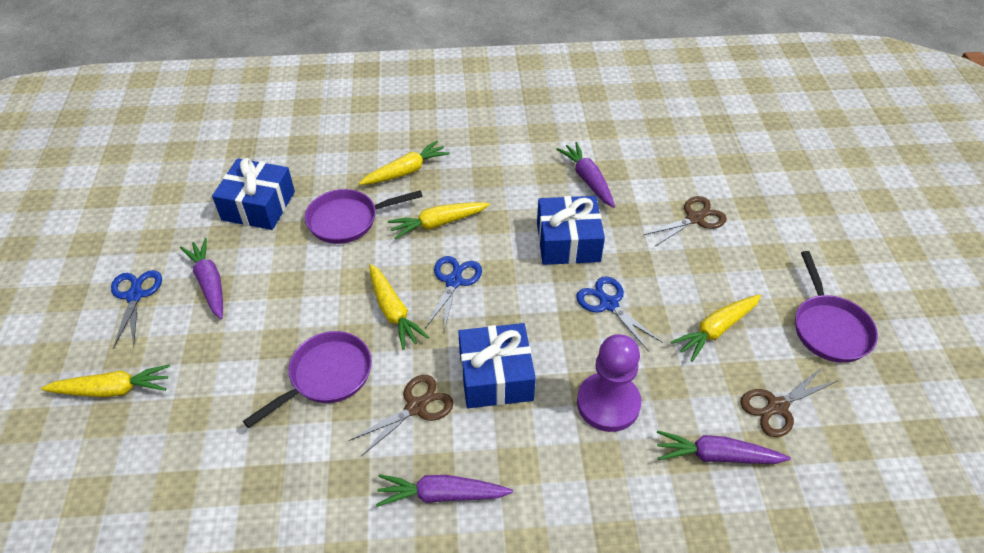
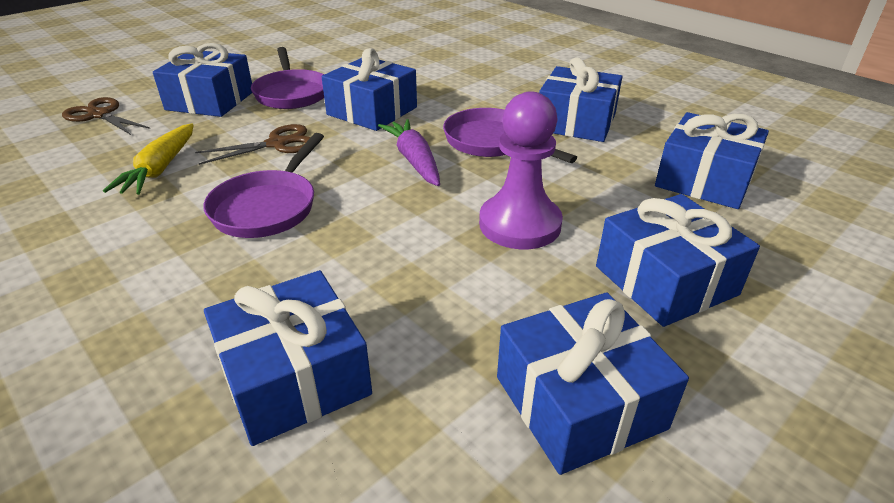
blue gift: 3 -> 7
blue scissors: 3 -> 0
brown scissors: 3 -> 2
purple carrot: 4 -> 1
yellow carrot: 5 -> 1

